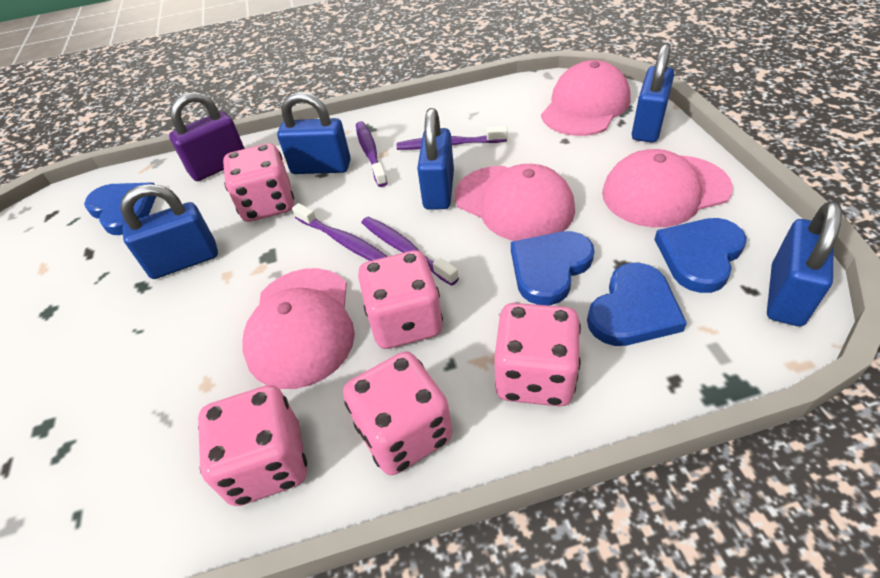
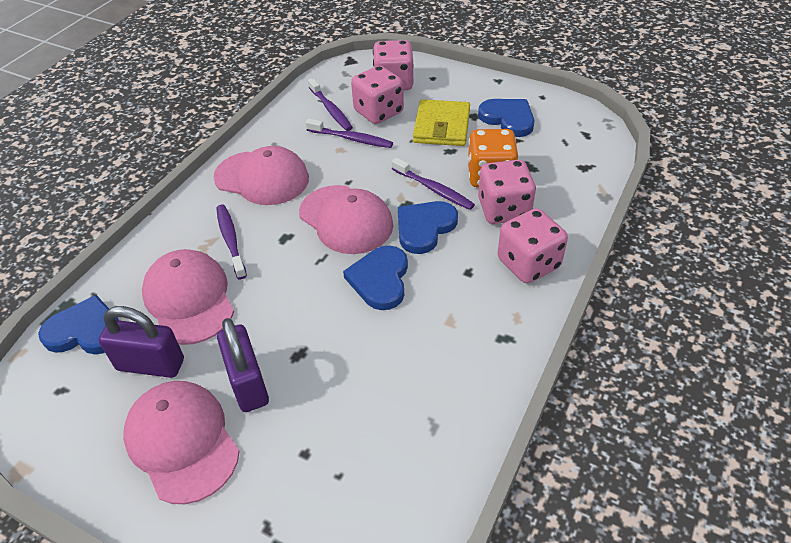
blue padlock: 5 -> 0
orange dice: 0 -> 1
pink dice: 5 -> 4
purple padlock: 1 -> 2
yellow wallet: 0 -> 1

